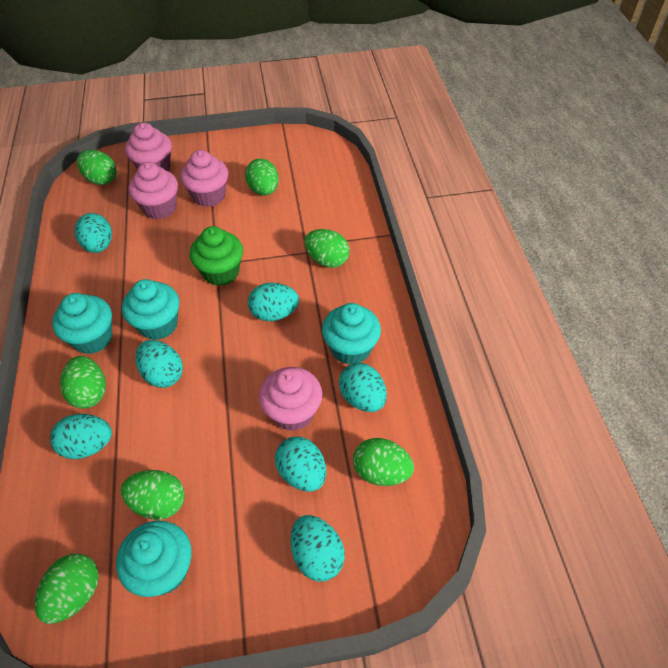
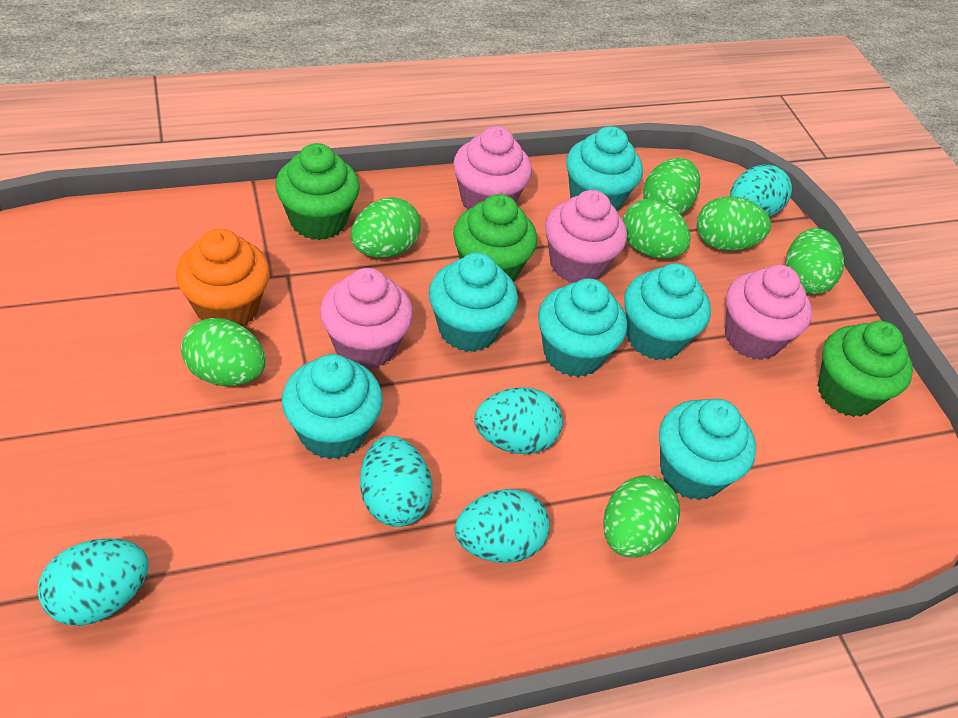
green cupcake: 1 -> 3
orange cupcake: 0 -> 1
turquoise cupcake: 4 -> 6
turquoise egg: 7 -> 5

